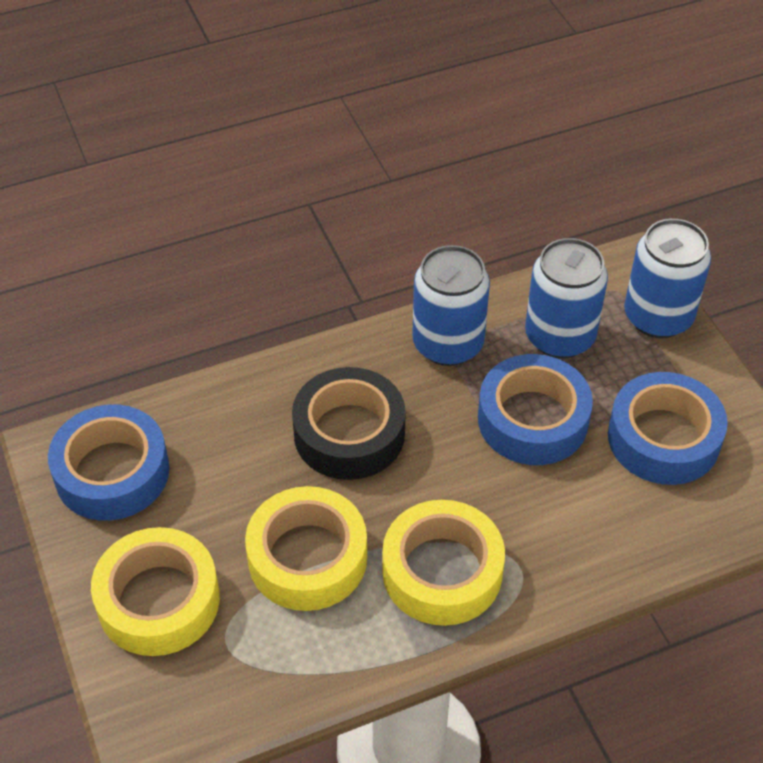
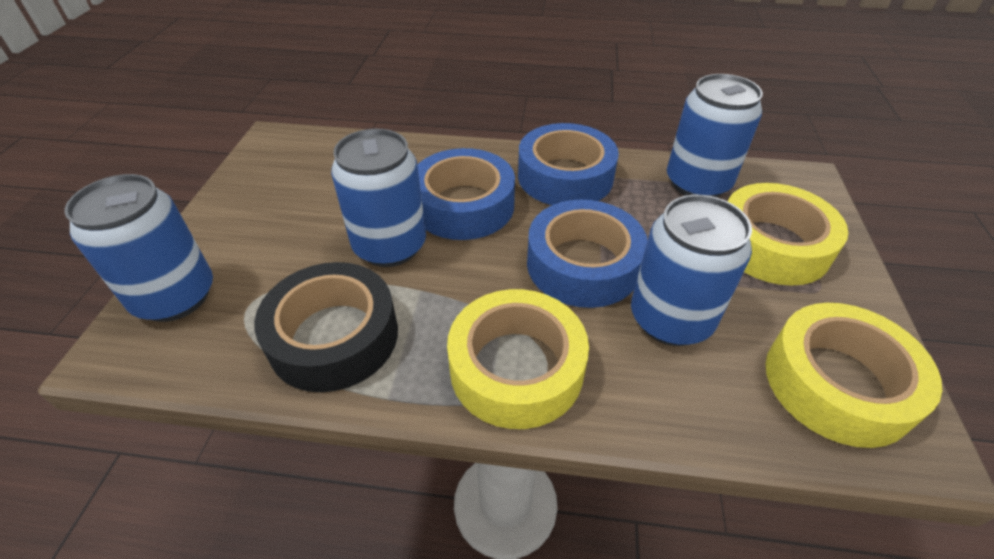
blue can: 3 -> 4

